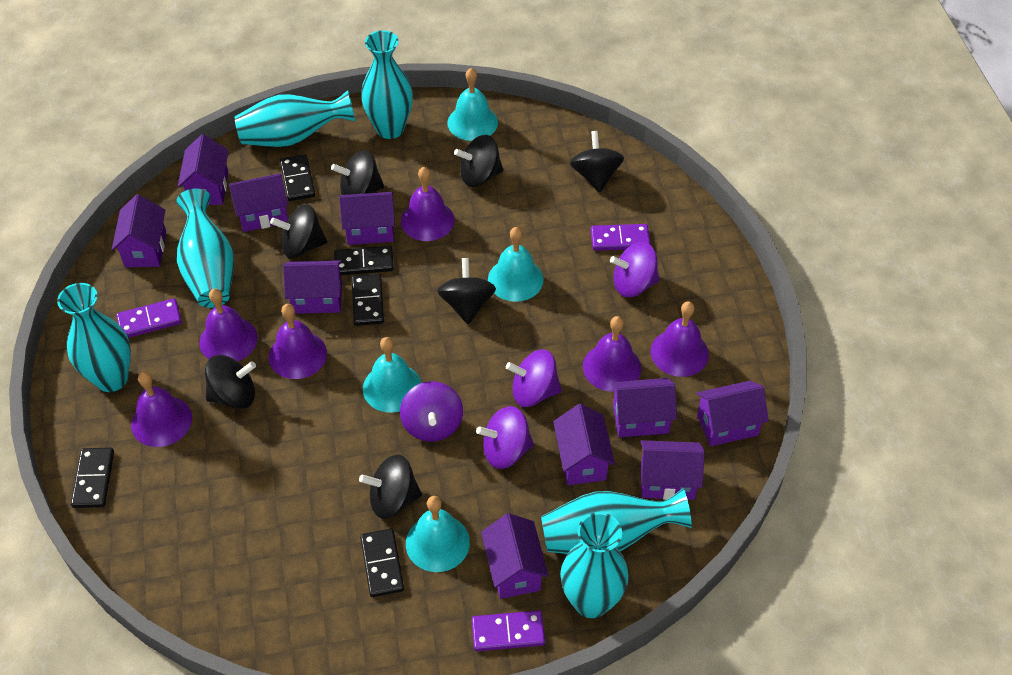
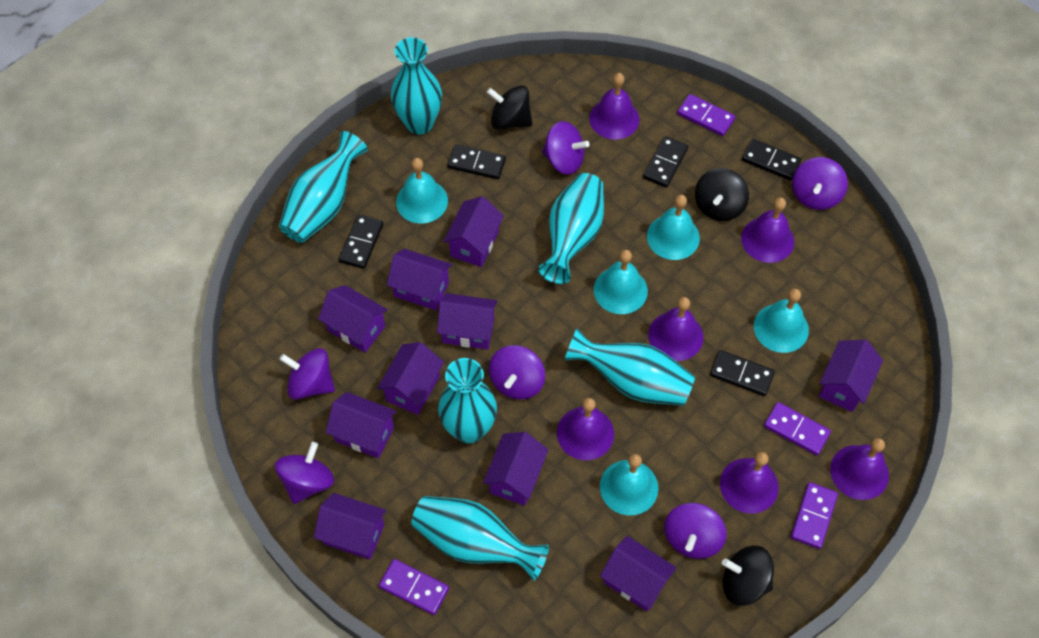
black spinning top: 7 -> 3
purple domino: 3 -> 4
purple spinning top: 4 -> 6
turquoise bell: 4 -> 5

